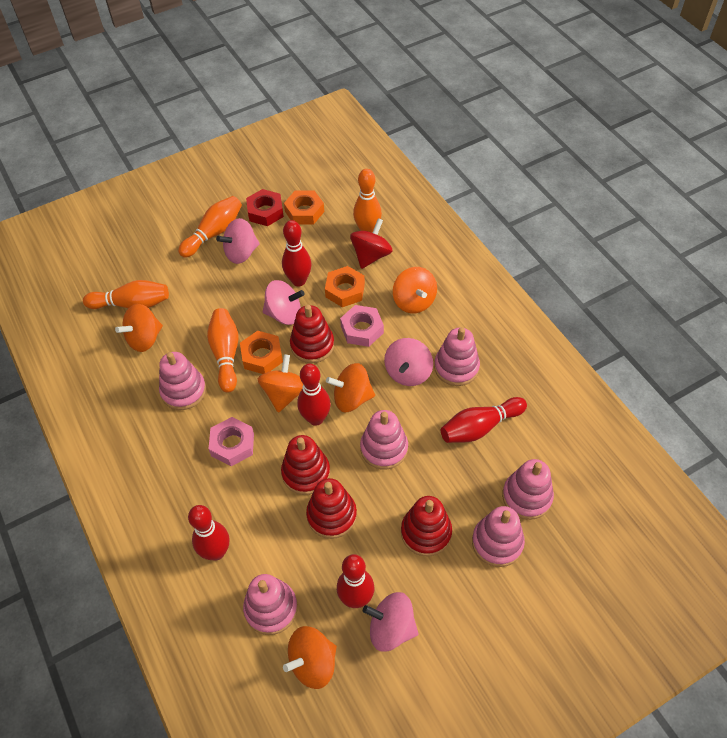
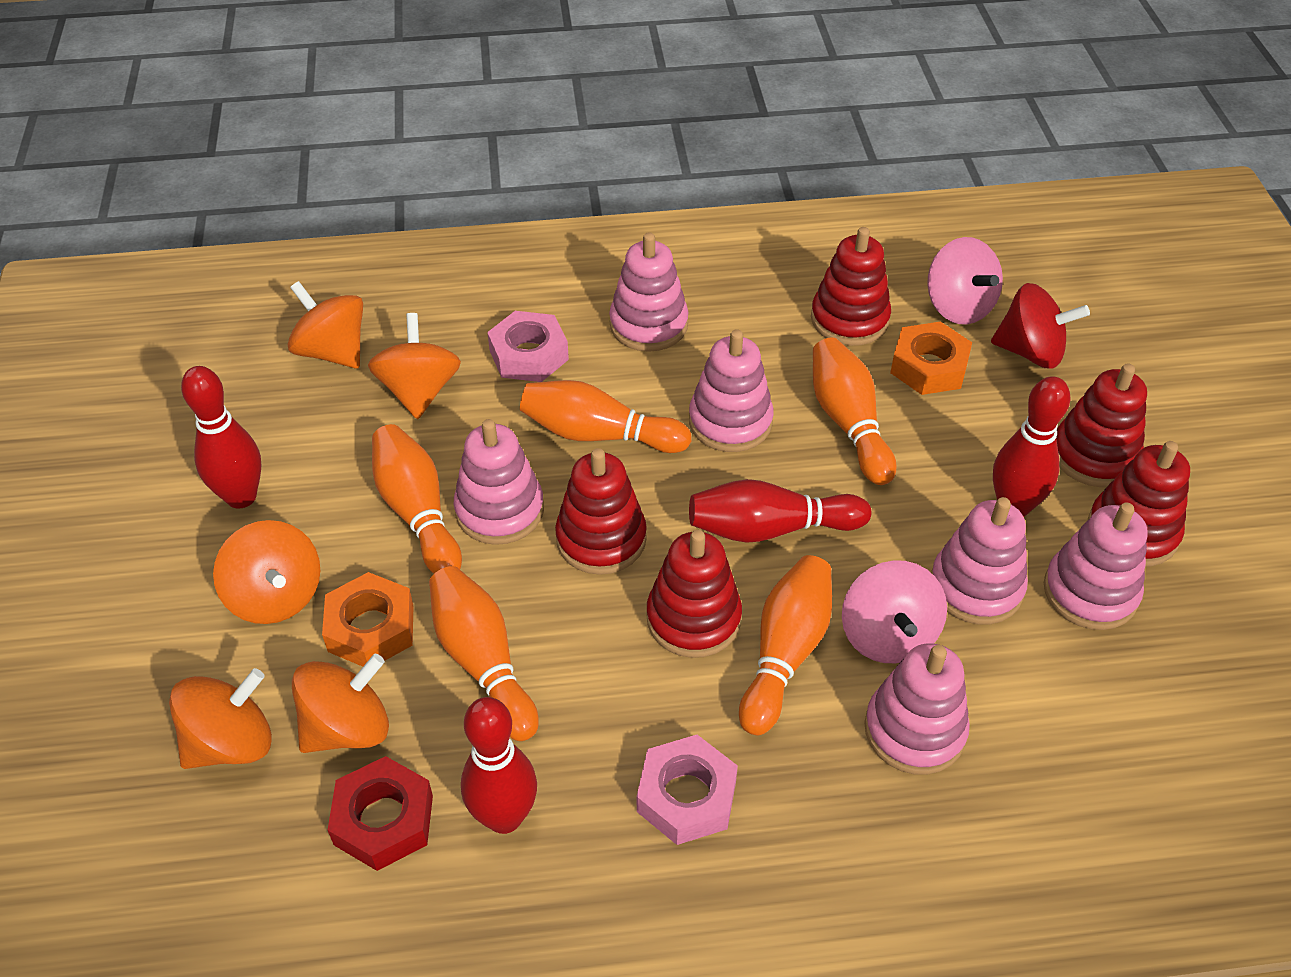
orange bowling pin: 4 -> 5
orange nut: 3 -> 2
pink spinning top: 4 -> 2
red bowling pin: 5 -> 4
red stacking toy: 4 -> 5

